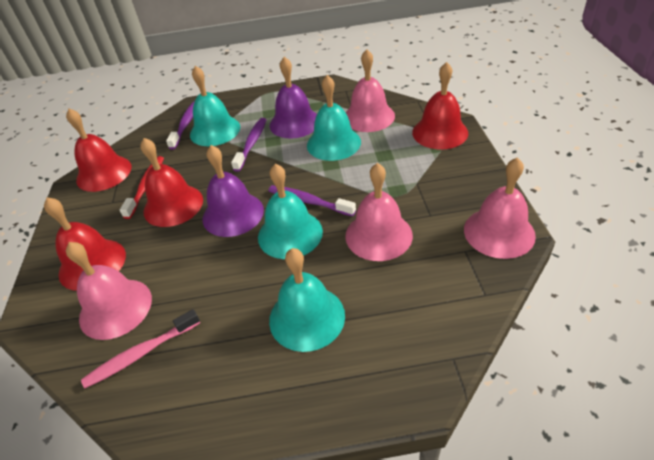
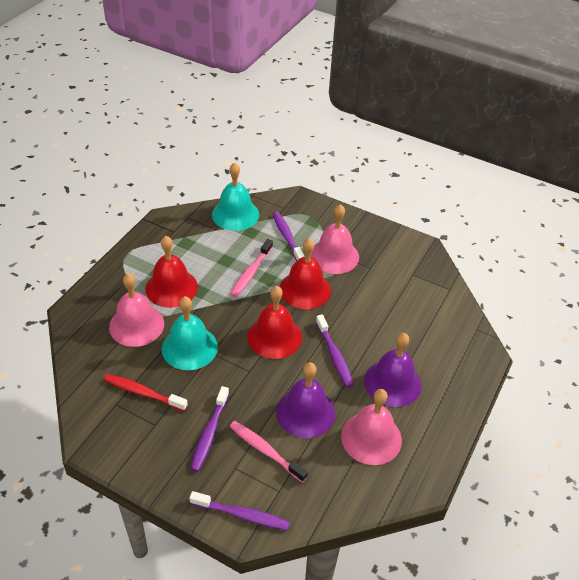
pink bell: 4 -> 3
pink toothbrush: 1 -> 2
purple toothbrush: 3 -> 4
red bell: 4 -> 3
turquoise bell: 4 -> 2

